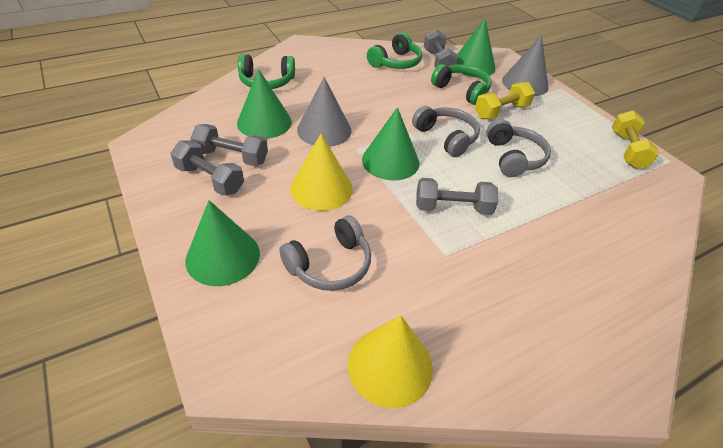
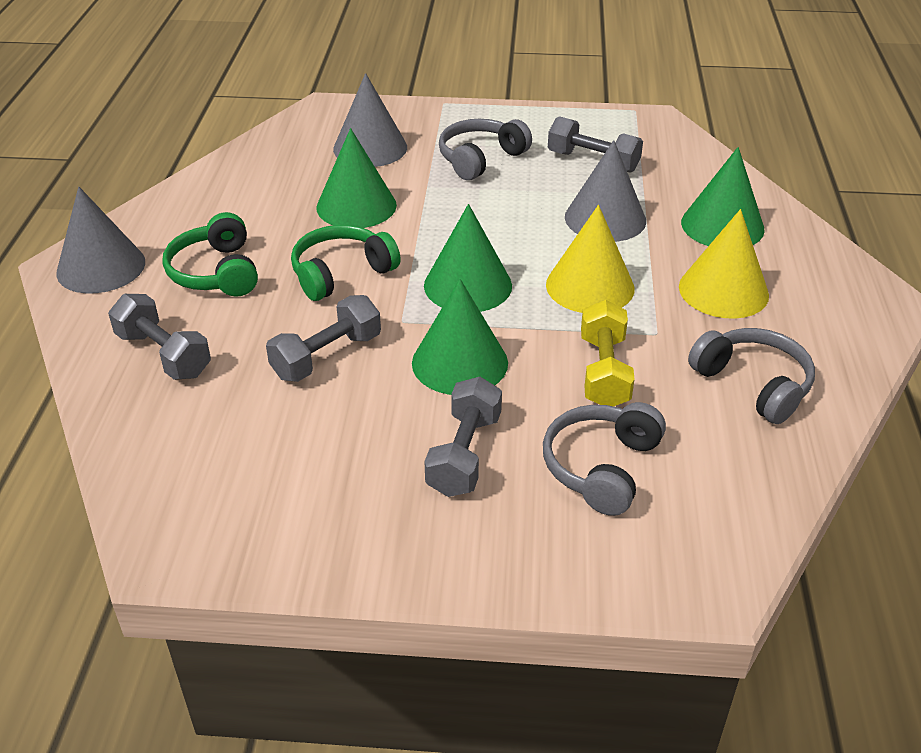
green headphones: 3 -> 2
grey cone: 2 -> 3
yellow dumbbell: 2 -> 1

